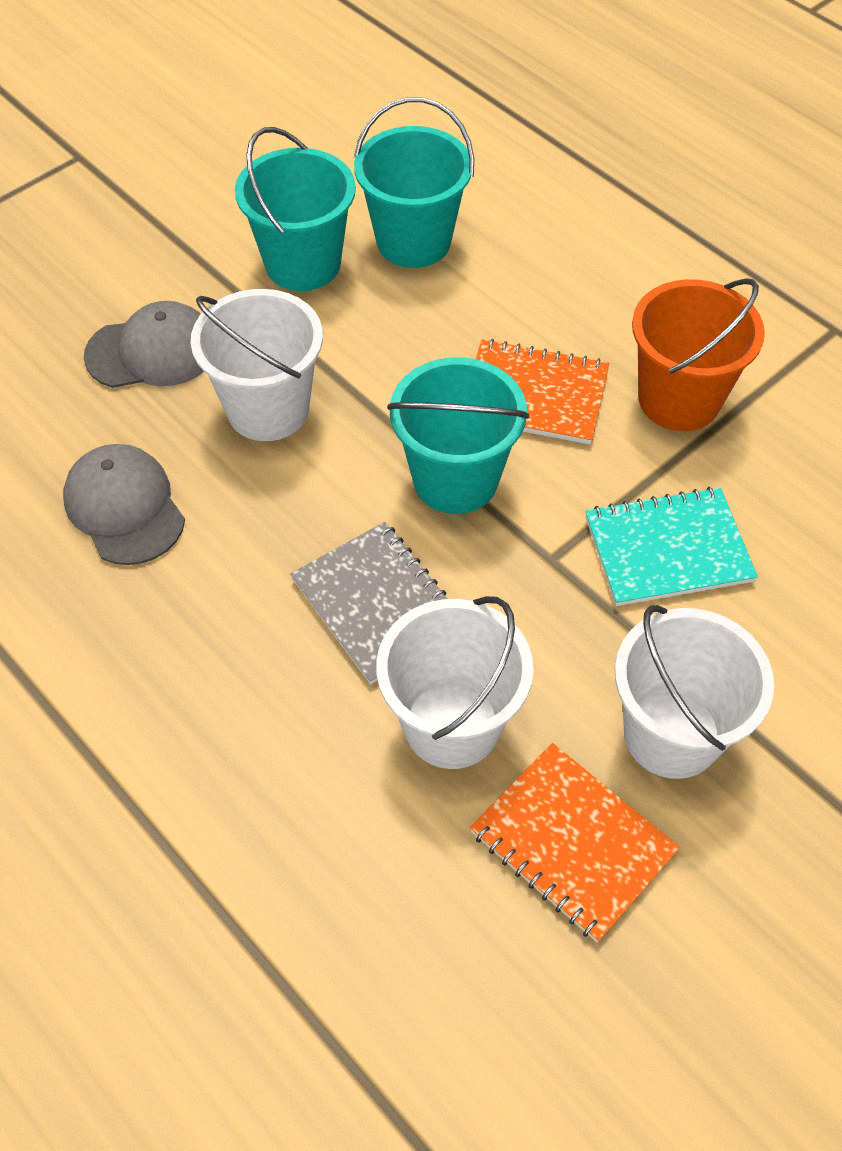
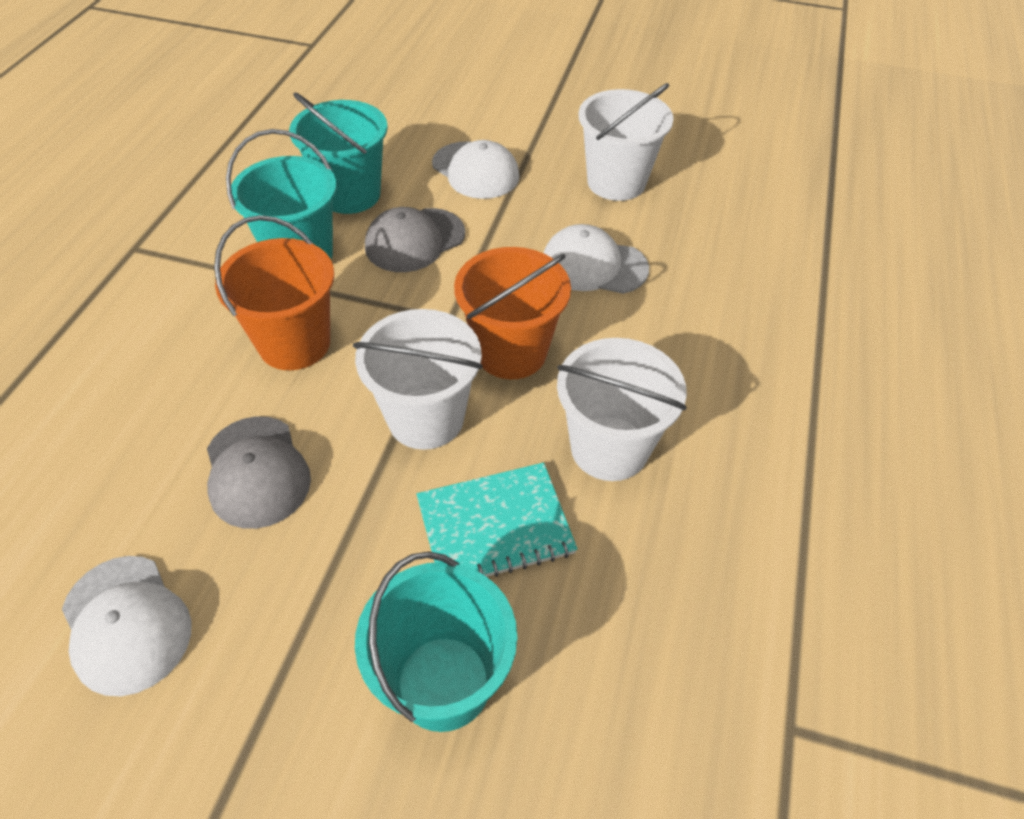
grey notebook: 1 -> 0
orange bucket: 1 -> 2
orange notebook: 2 -> 0
white cap: 0 -> 3

